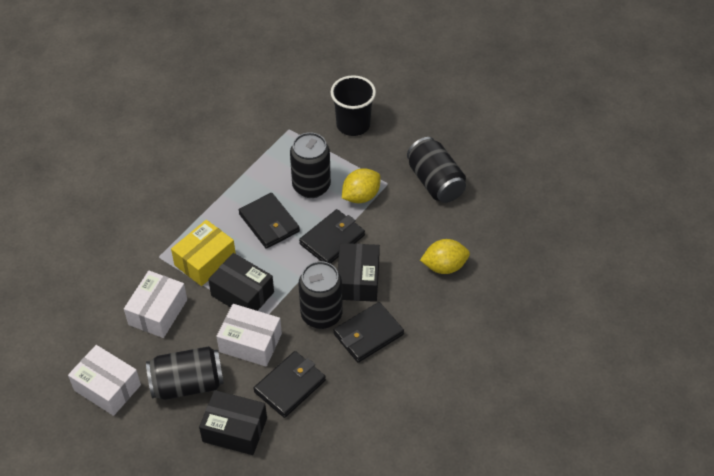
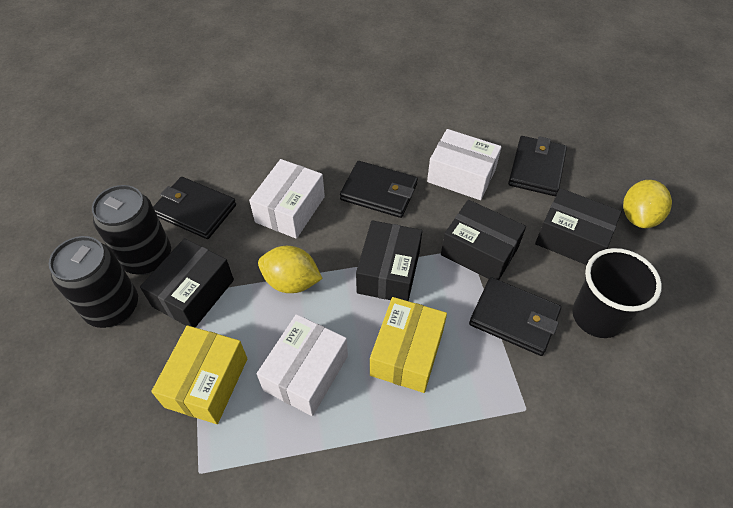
black box: 3 -> 4
black can: 4 -> 2
yellow box: 1 -> 2

